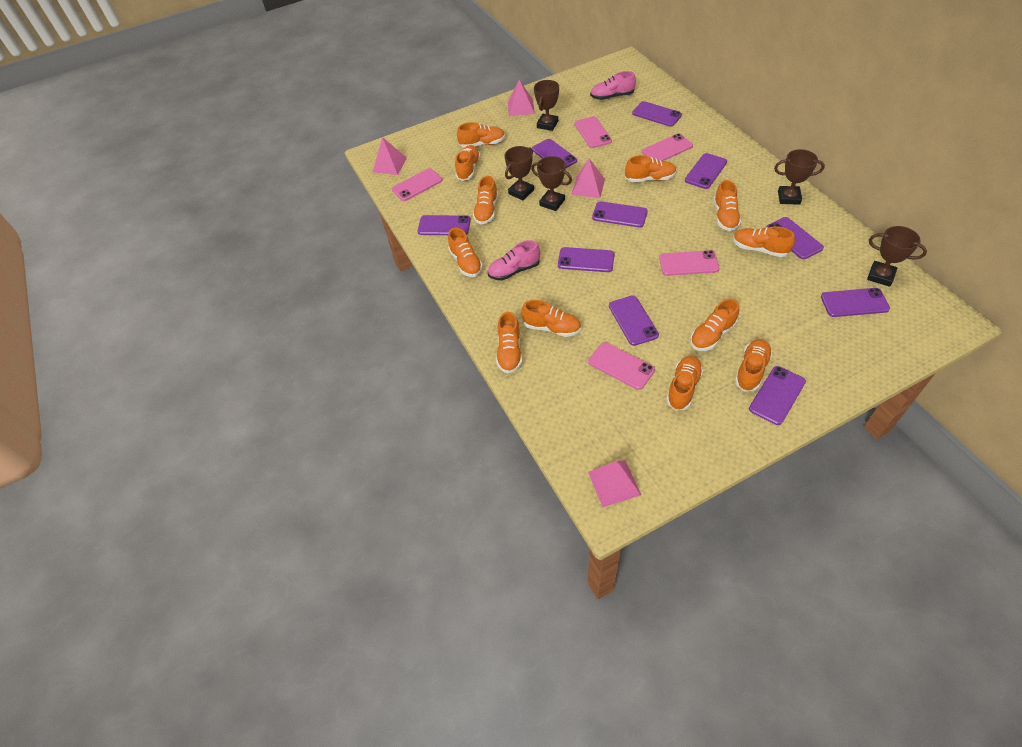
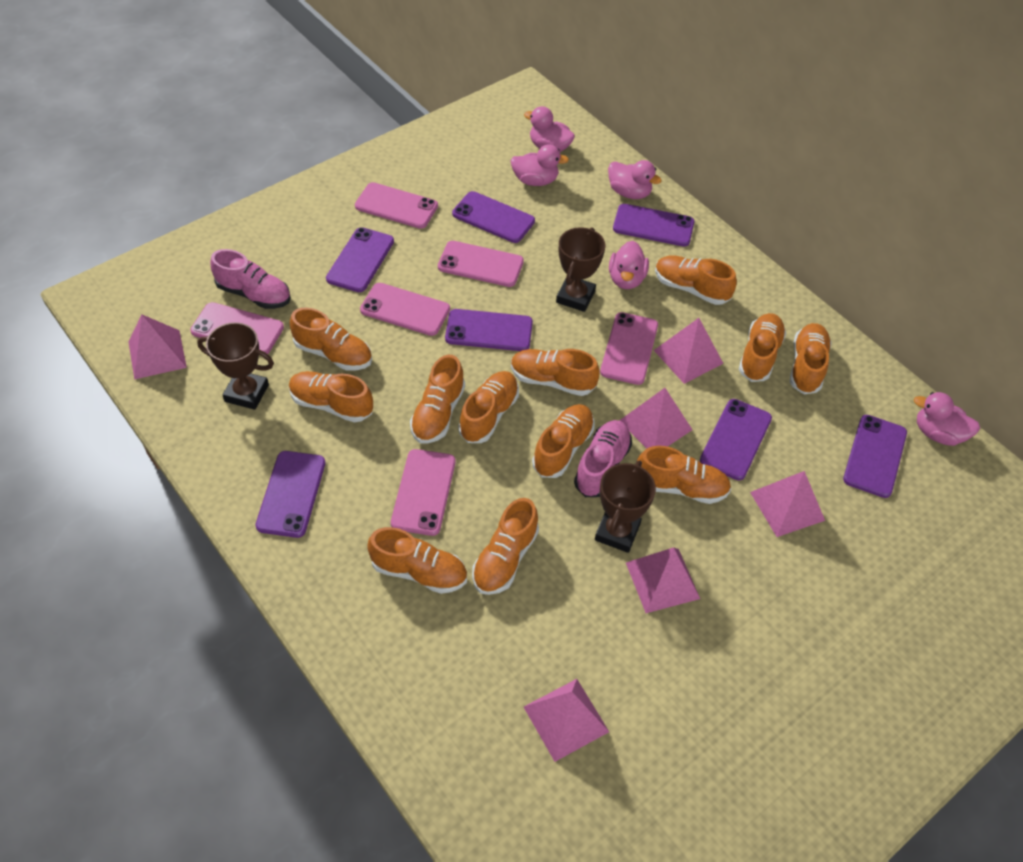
brown trophy: 5 -> 3
pink duck: 0 -> 5
pink phone: 5 -> 6
pink pyramid: 4 -> 6
purple phone: 10 -> 7

